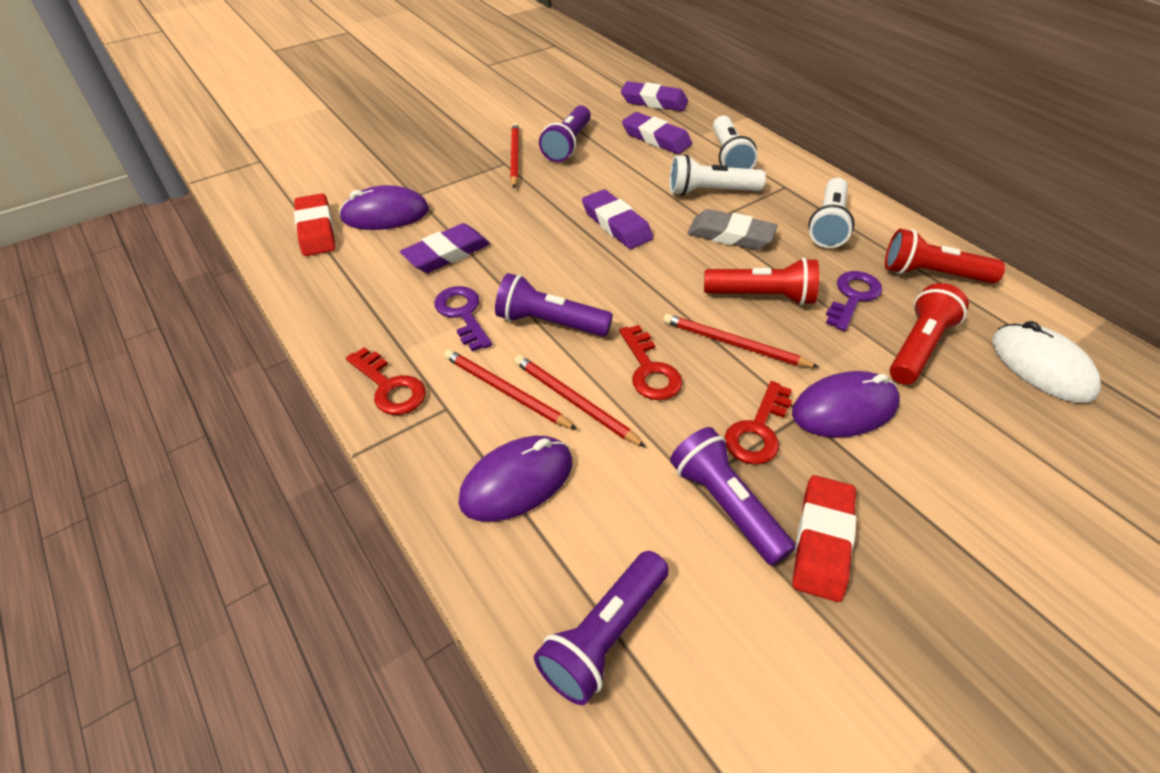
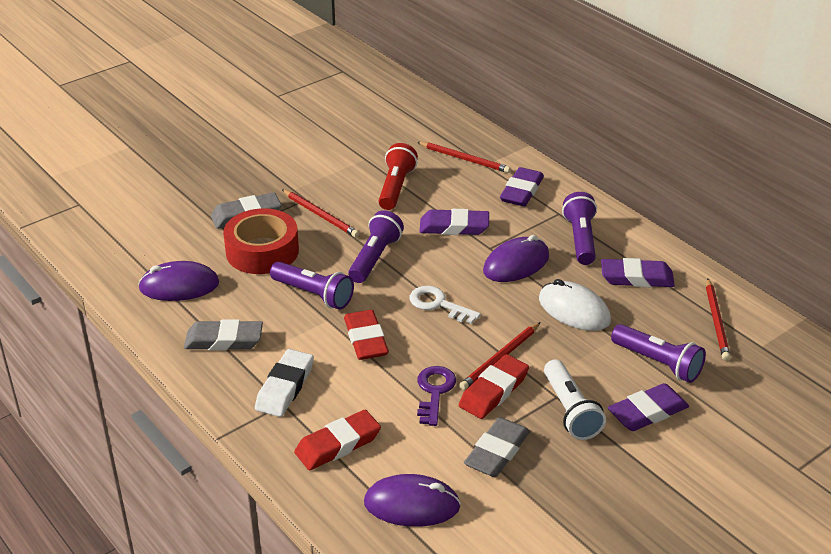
grey eraser: 1 -> 3
purple key: 2 -> 1
red eraser: 2 -> 3
red flashlight: 3 -> 1
red key: 3 -> 0
red tape: 0 -> 1
white eraser: 0 -> 1
white flashlight: 3 -> 1
white key: 0 -> 1

